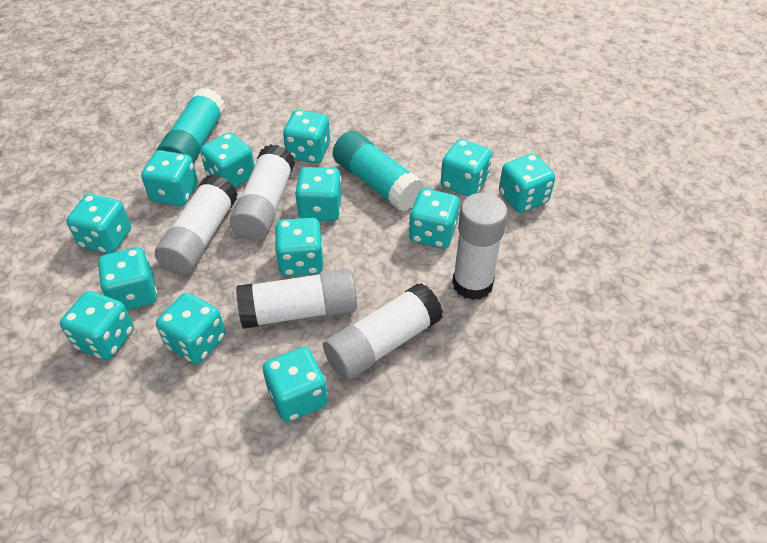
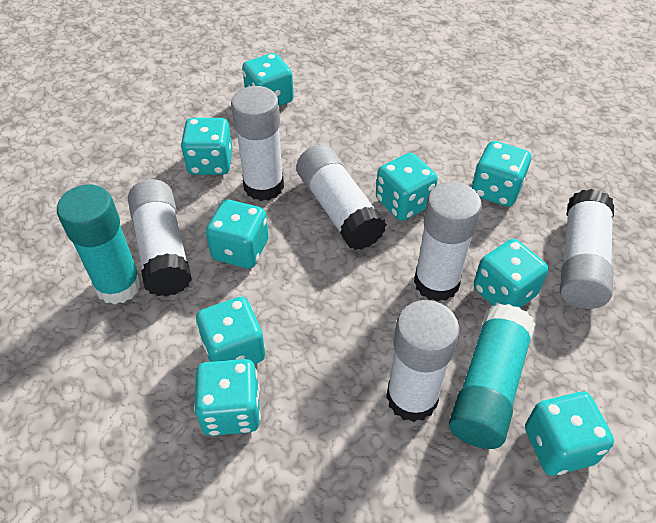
turquoise dice: 13 -> 9
white glue stick: 5 -> 6

